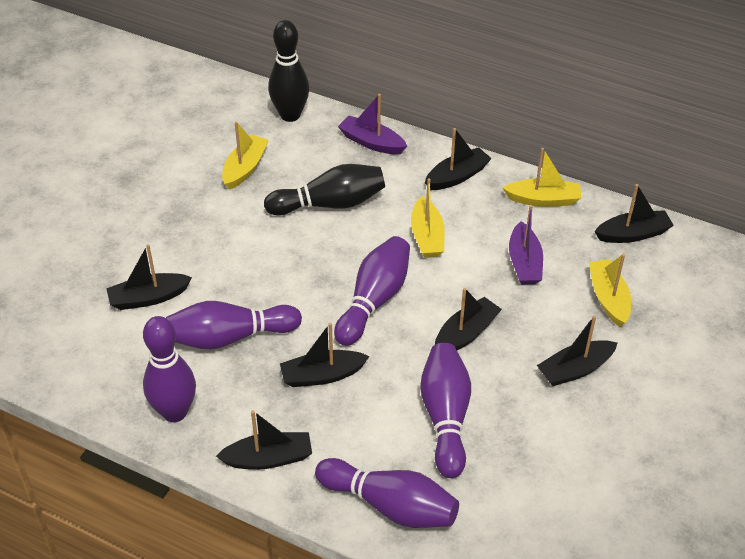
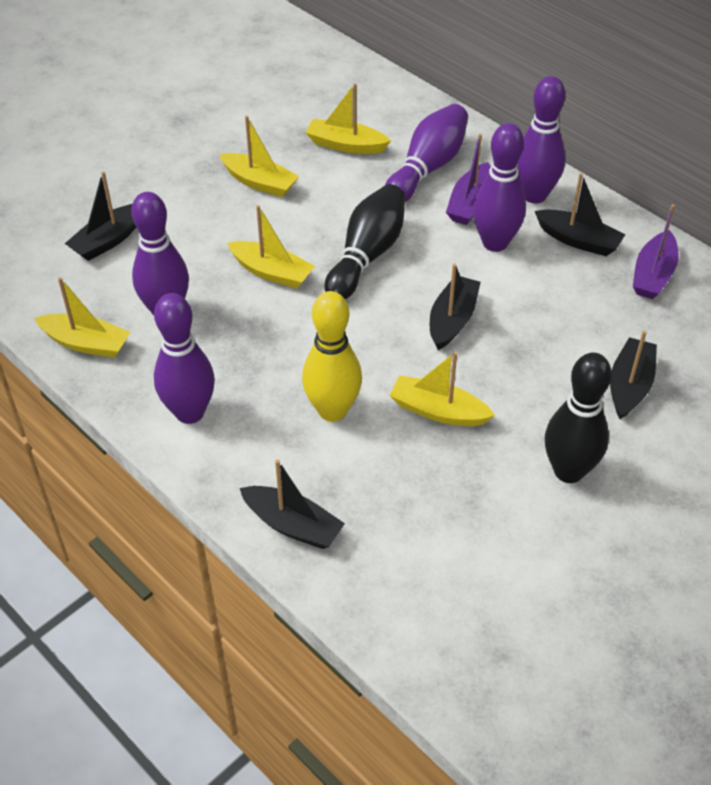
black boat: 7 -> 5
yellow boat: 4 -> 5
yellow bowling pin: 0 -> 1

